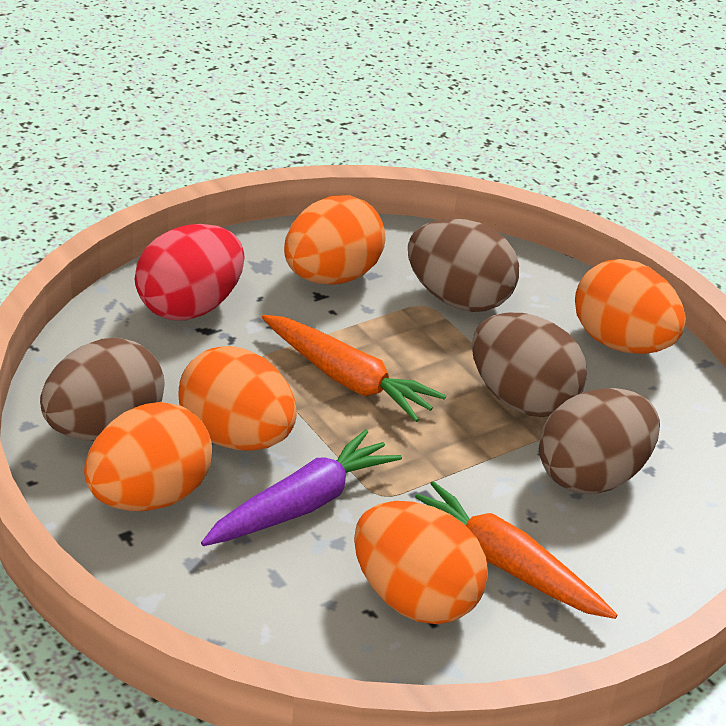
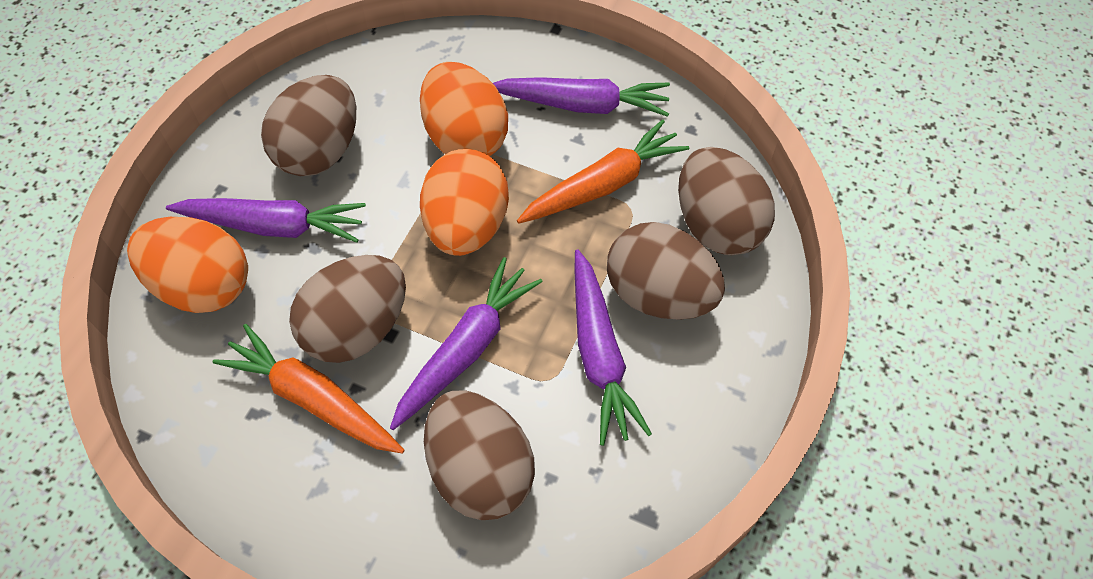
brown egg: 4 -> 5
orange egg: 5 -> 3
purple carrot: 1 -> 4
red egg: 1 -> 0

